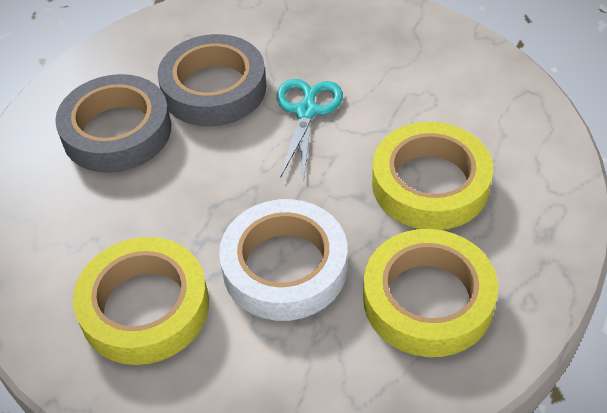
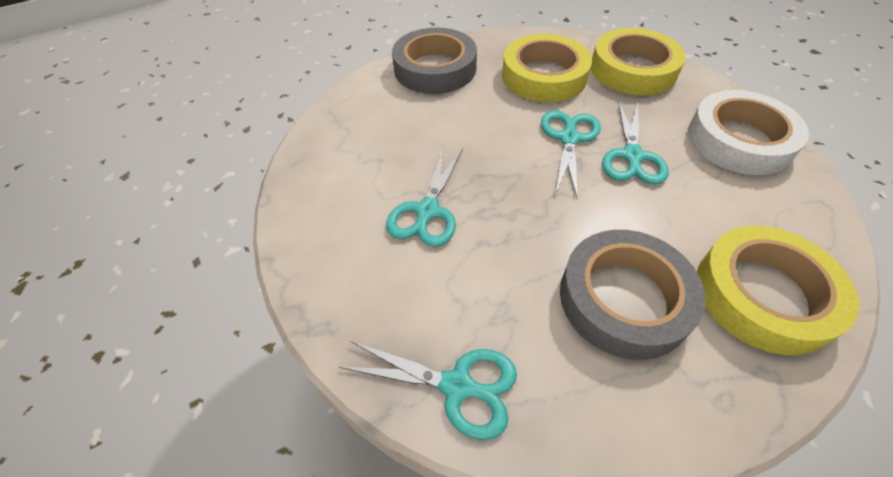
turquoise scissors: 1 -> 4

